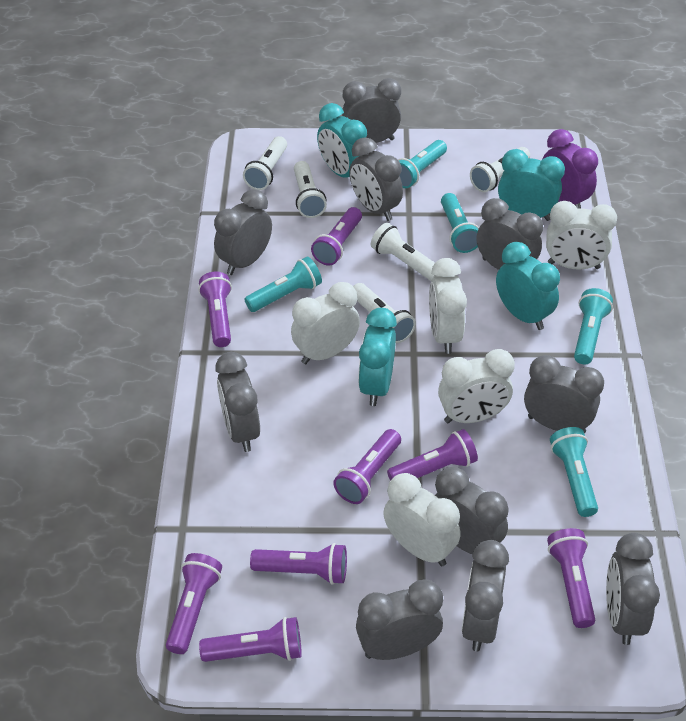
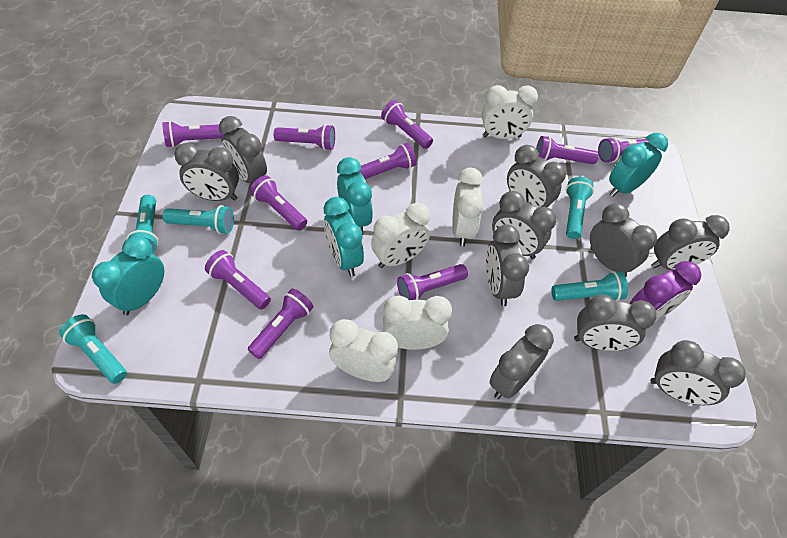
purple flashlight: 8 -> 10
white flashlight: 5 -> 0

